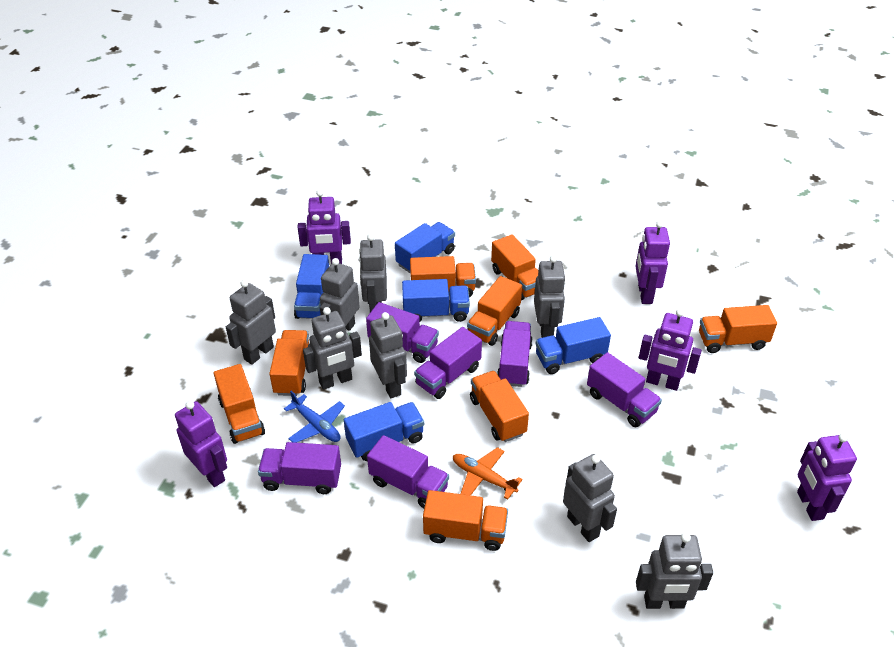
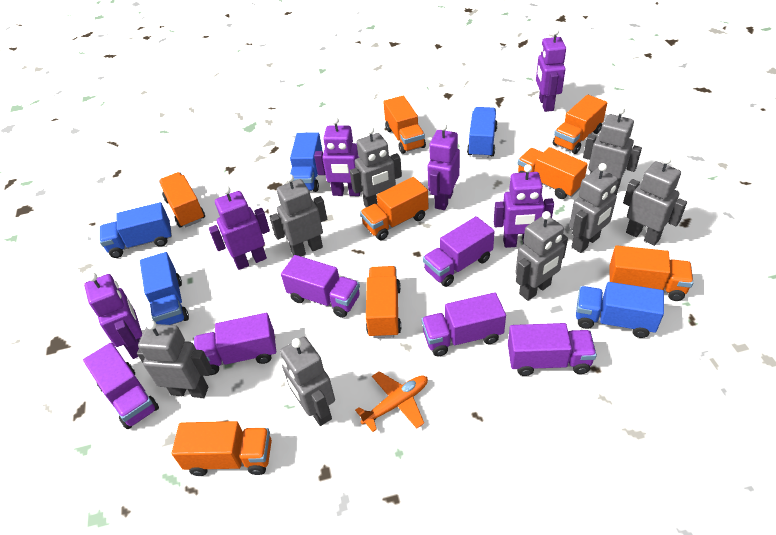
blue plane: 1 -> 0
purple robot: 5 -> 6

